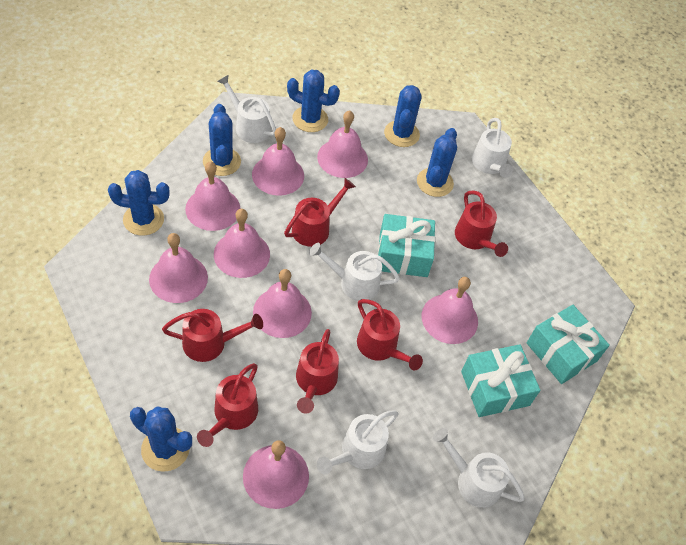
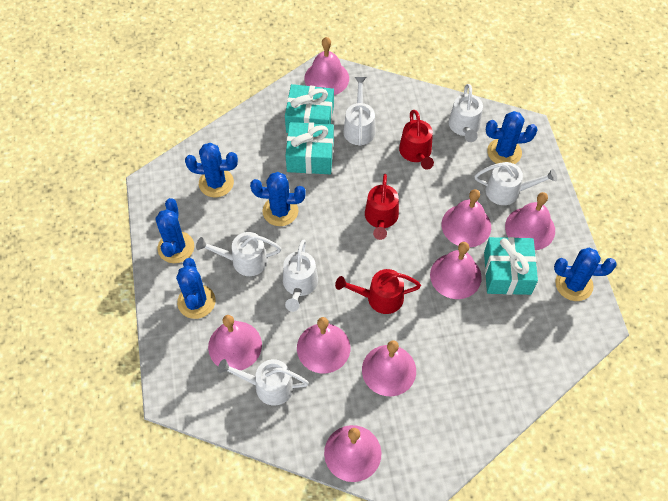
red watering can: 6 -> 3
white watering can: 5 -> 6

